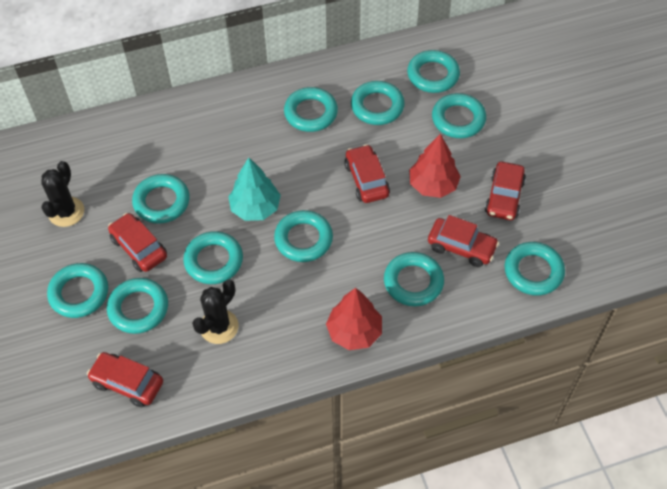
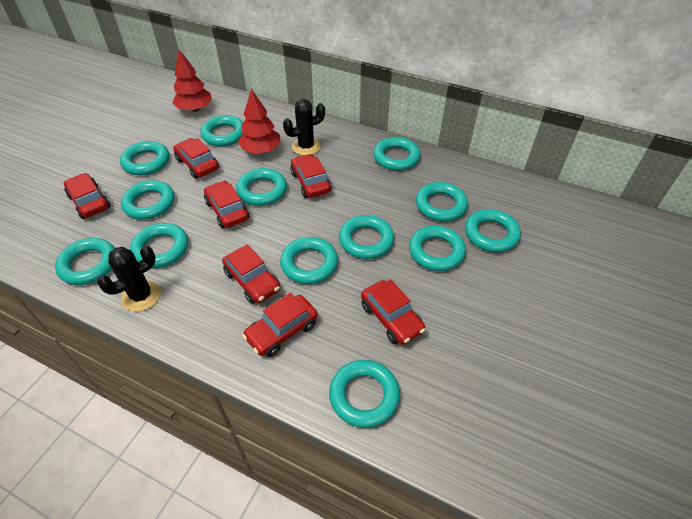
red car: 5 -> 7
turquoise ring: 11 -> 13
turquoise tree: 1 -> 0

